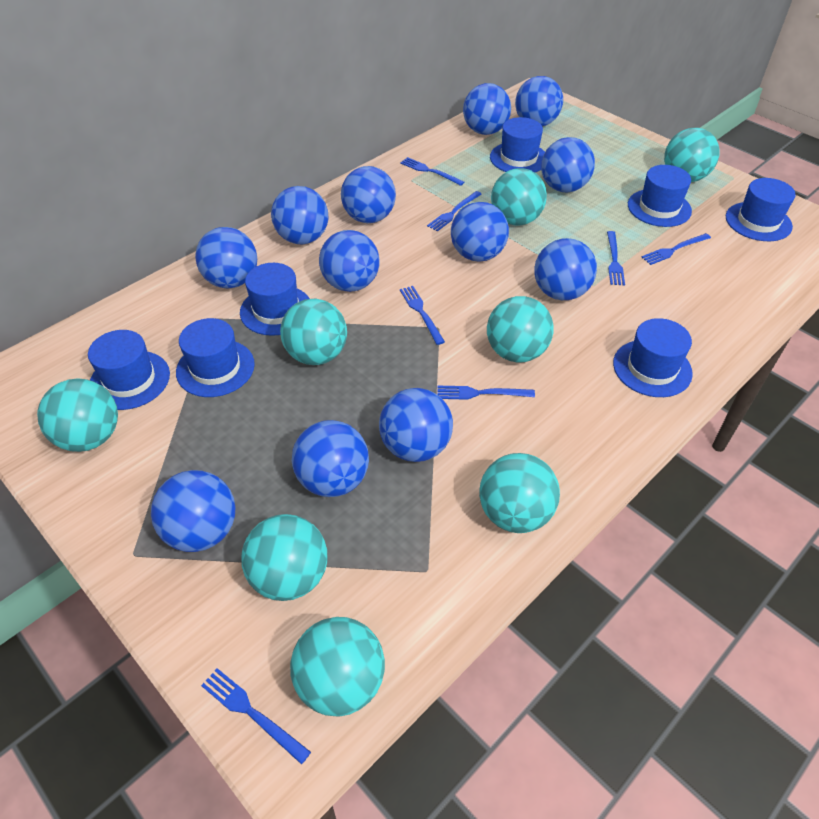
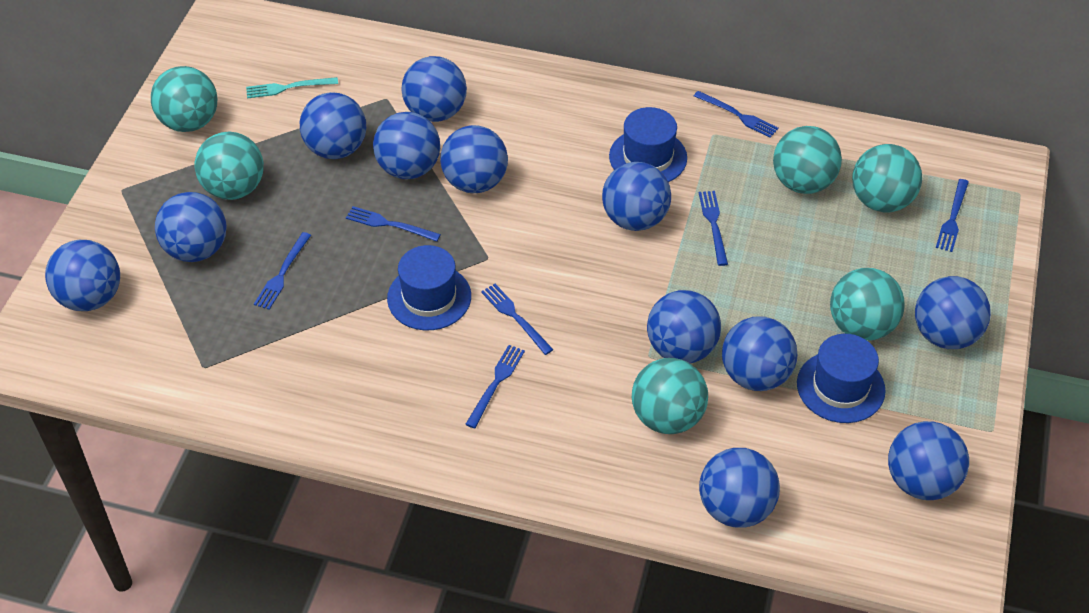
blue hat: 7 -> 3
turquoise ball: 8 -> 6
turquoise fork: 0 -> 1

